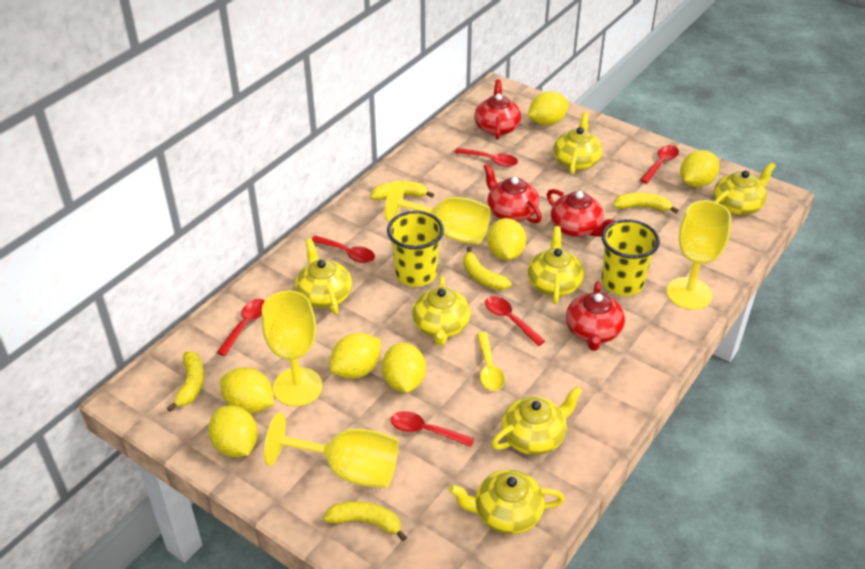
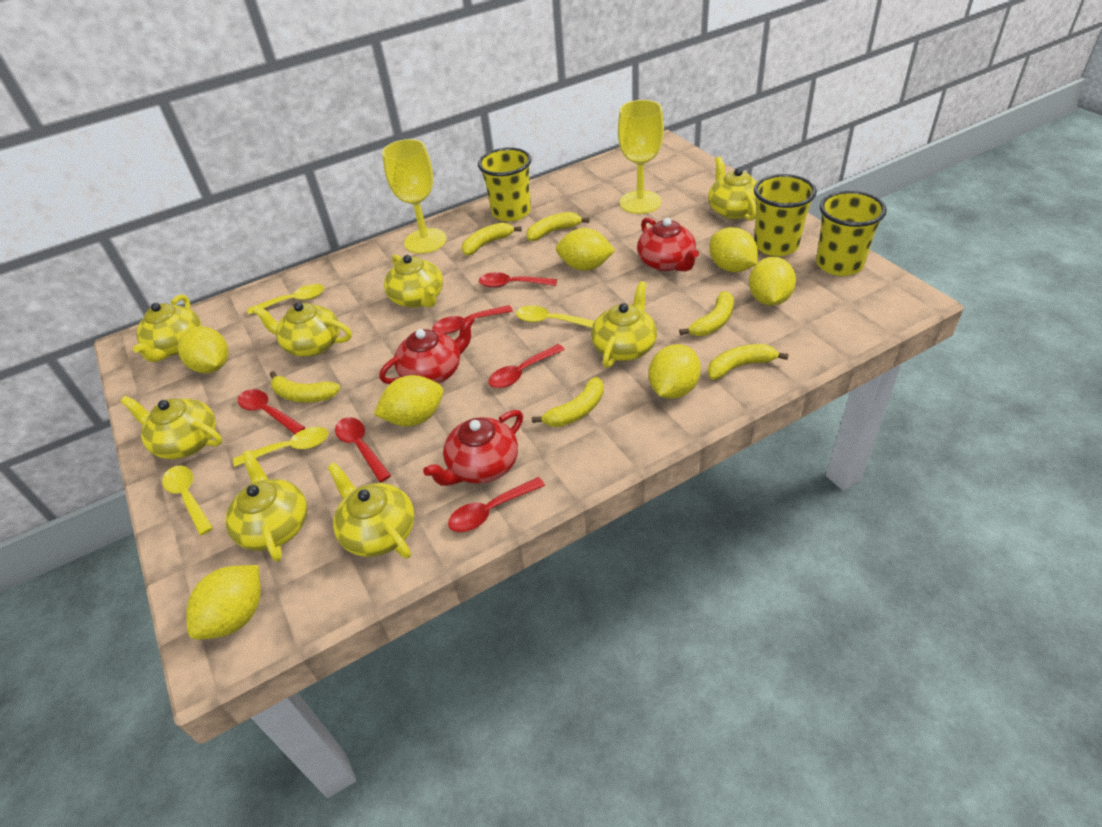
red teapot: 4 -> 3
yellow banana: 5 -> 6
yellow cup: 2 -> 3
yellow goblet: 4 -> 2
yellow spoon: 1 -> 4
yellow teapot: 7 -> 8

